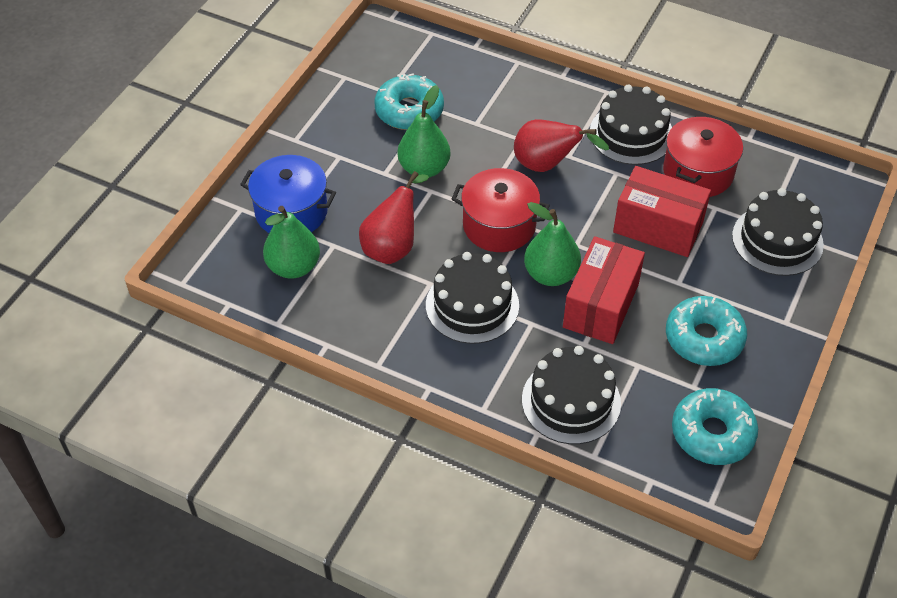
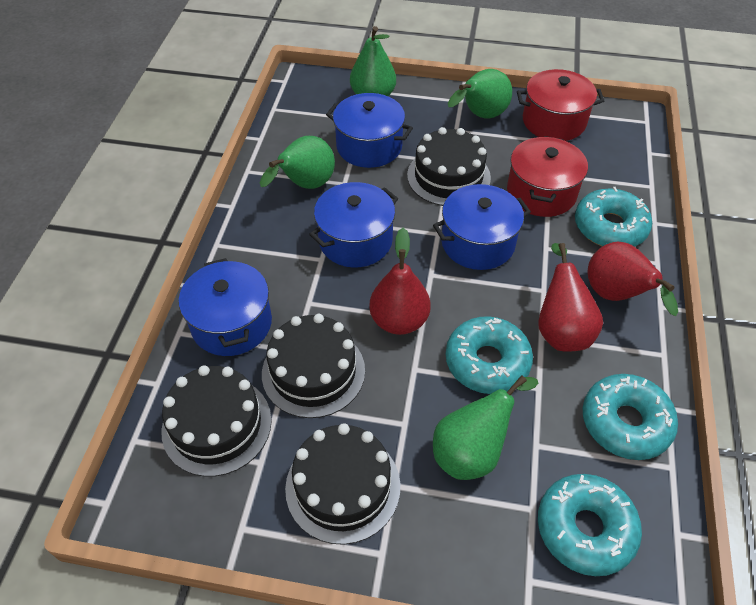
blue pot: 1 -> 4
green pear: 3 -> 4
red box: 2 -> 0
red pear: 2 -> 3
turquoise donut: 3 -> 4

